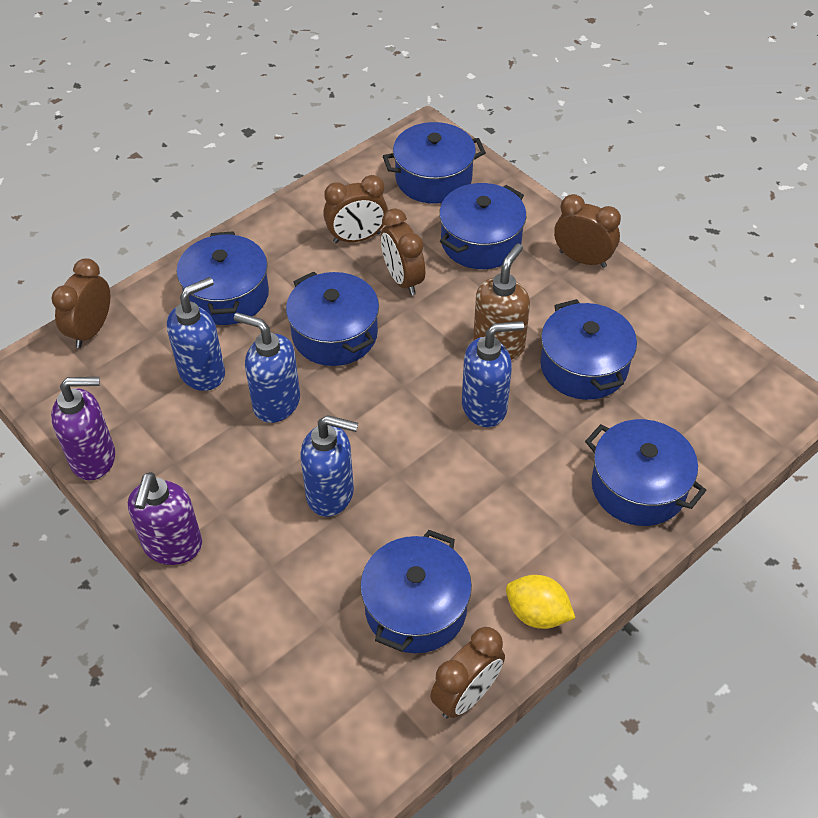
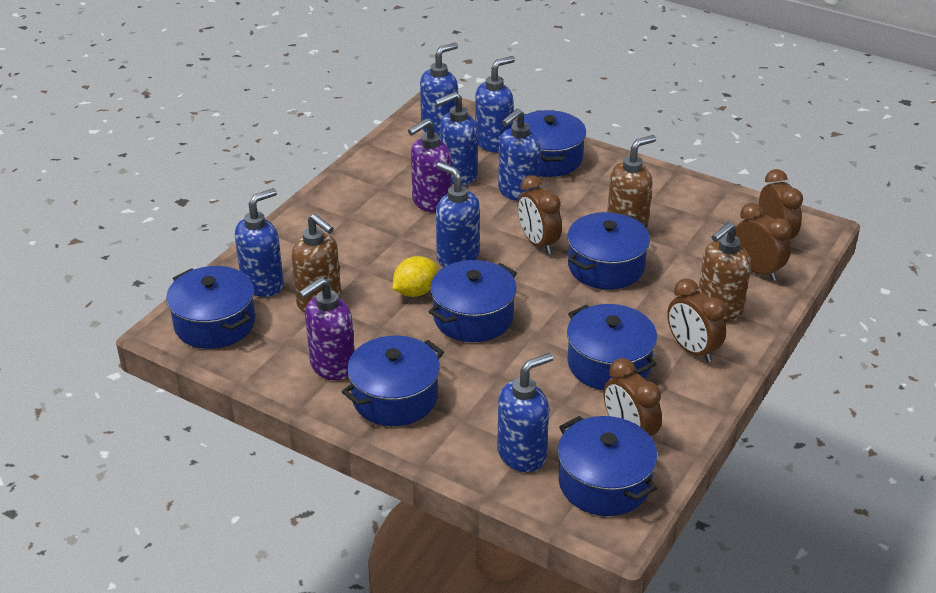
blue soap dispenser: 4 -> 7
brown soap dispenser: 1 -> 3

